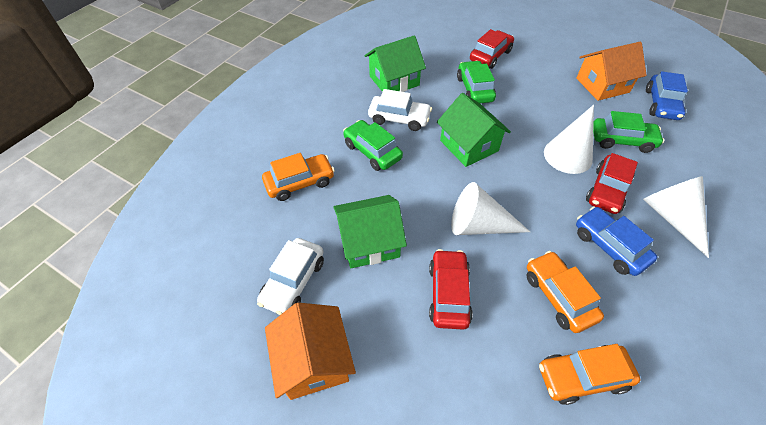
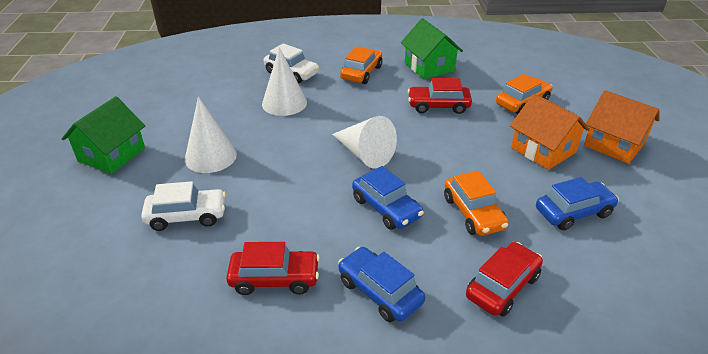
blue car: 2 -> 3
green car: 3 -> 0
green house: 3 -> 2

